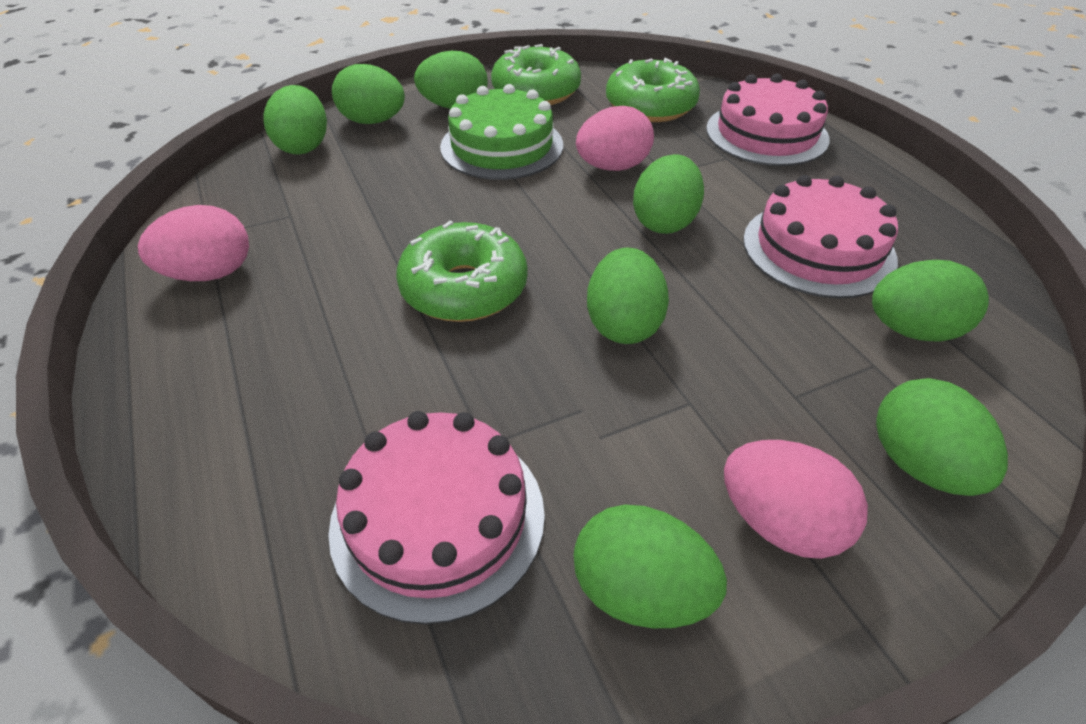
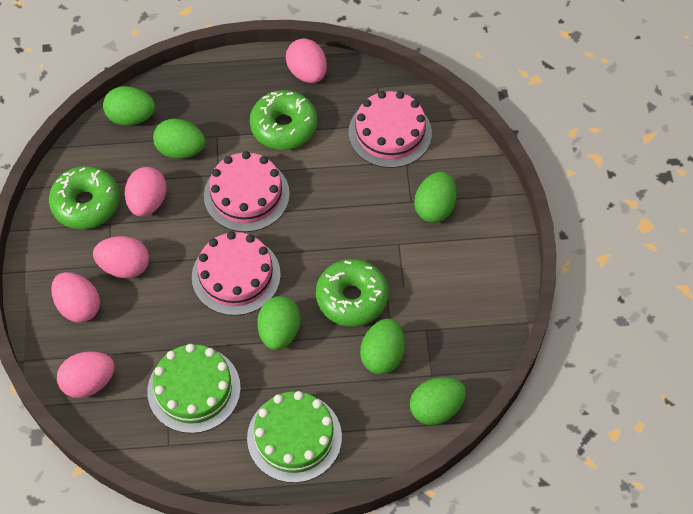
green cake: 1 -> 2
green egg: 8 -> 6
pink egg: 3 -> 5

